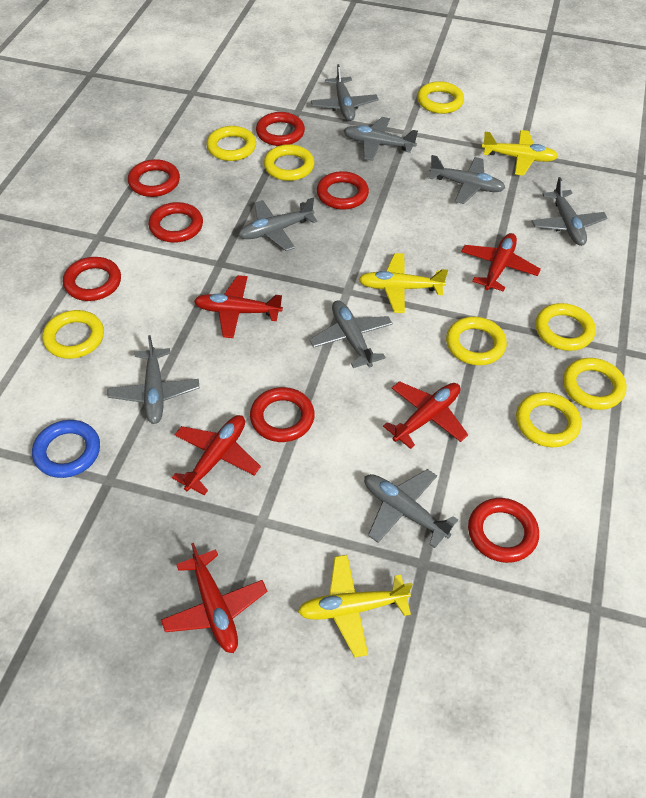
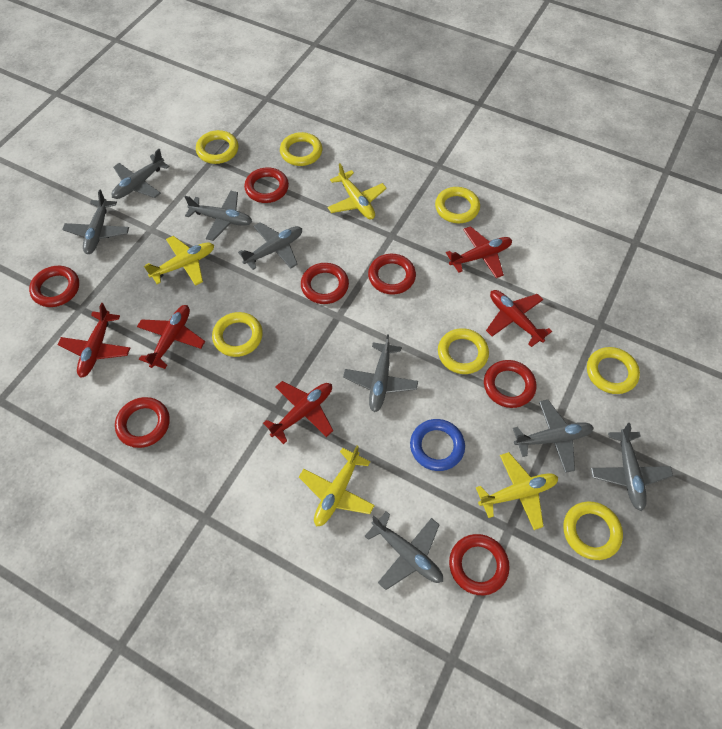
yellow plane: 3 -> 4
yellow ring: 8 -> 7

